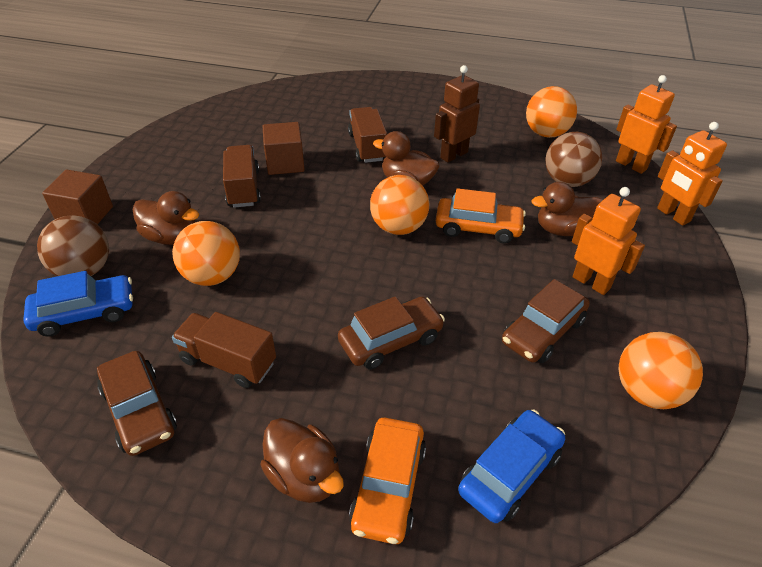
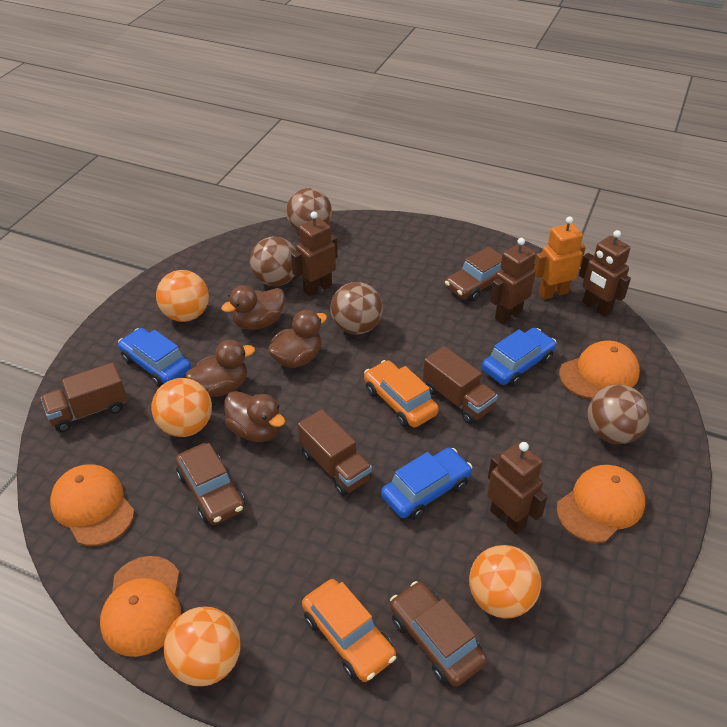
blue car: 2 -> 3
brown ball: 2 -> 4
brown cube: 2 -> 0
brown robot: 1 -> 4
orange cap: 0 -> 4
orange robot: 3 -> 1

